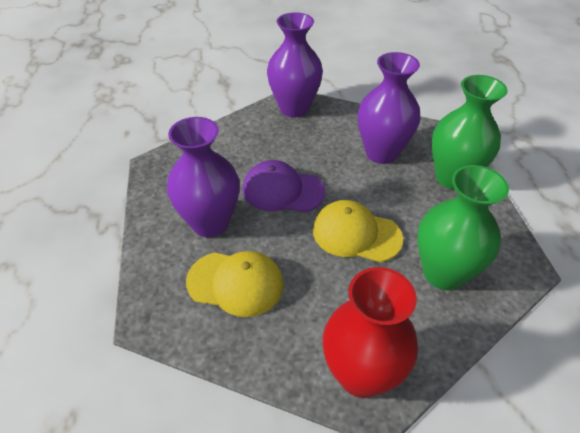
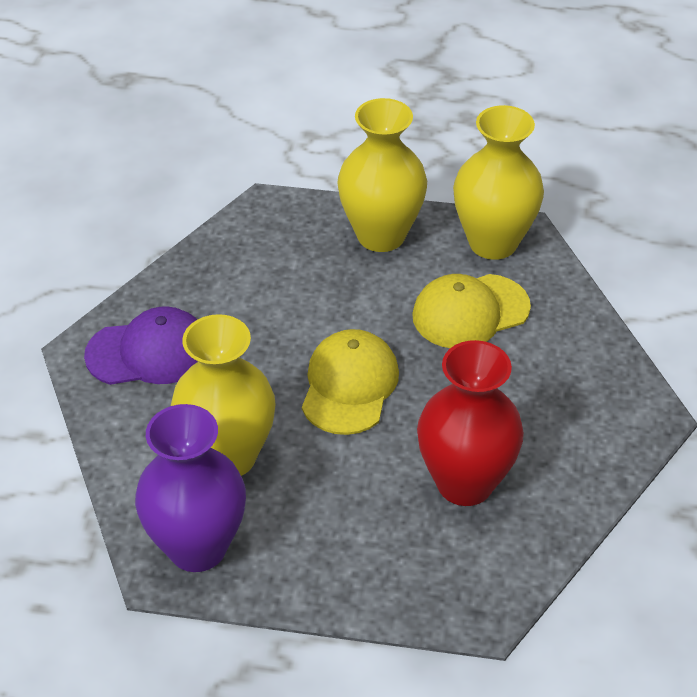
green vase: 2 -> 0
purple vase: 3 -> 1
yellow vase: 0 -> 3

